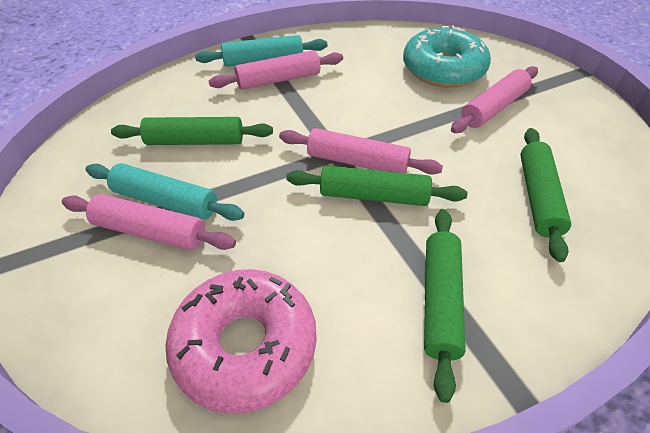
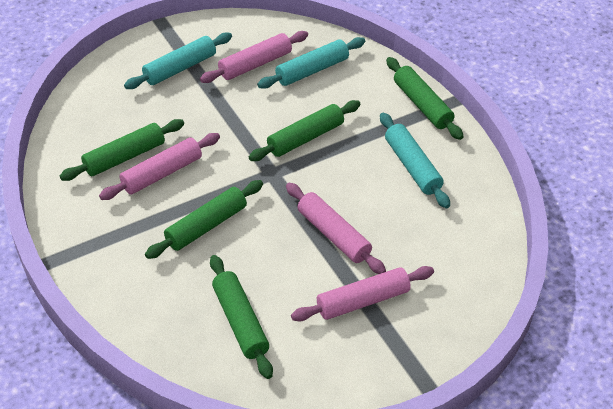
green rolling pin: 4 -> 5
pink donut: 1 -> 0
turquoise donut: 1 -> 0
turquoise rolling pin: 2 -> 3

